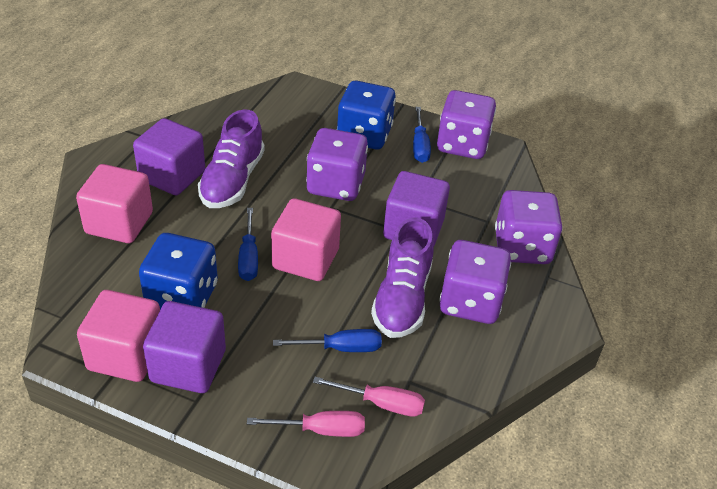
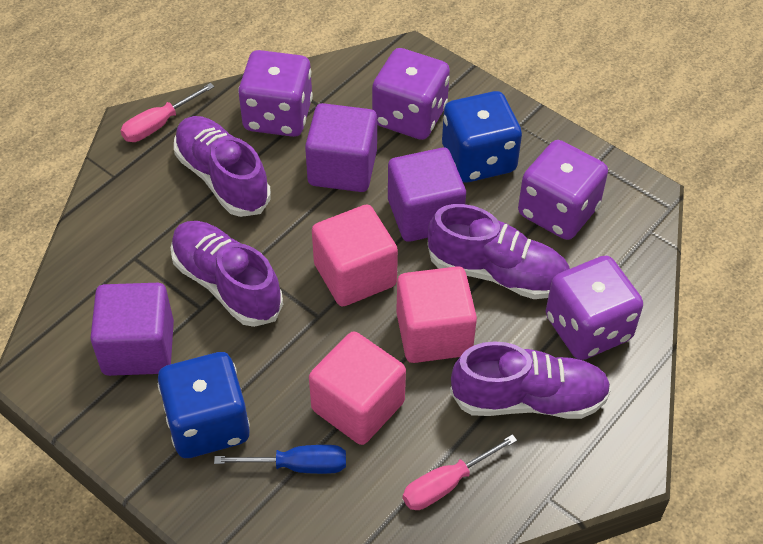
blue screwdriver: 3 -> 1
purple shoe: 2 -> 4

